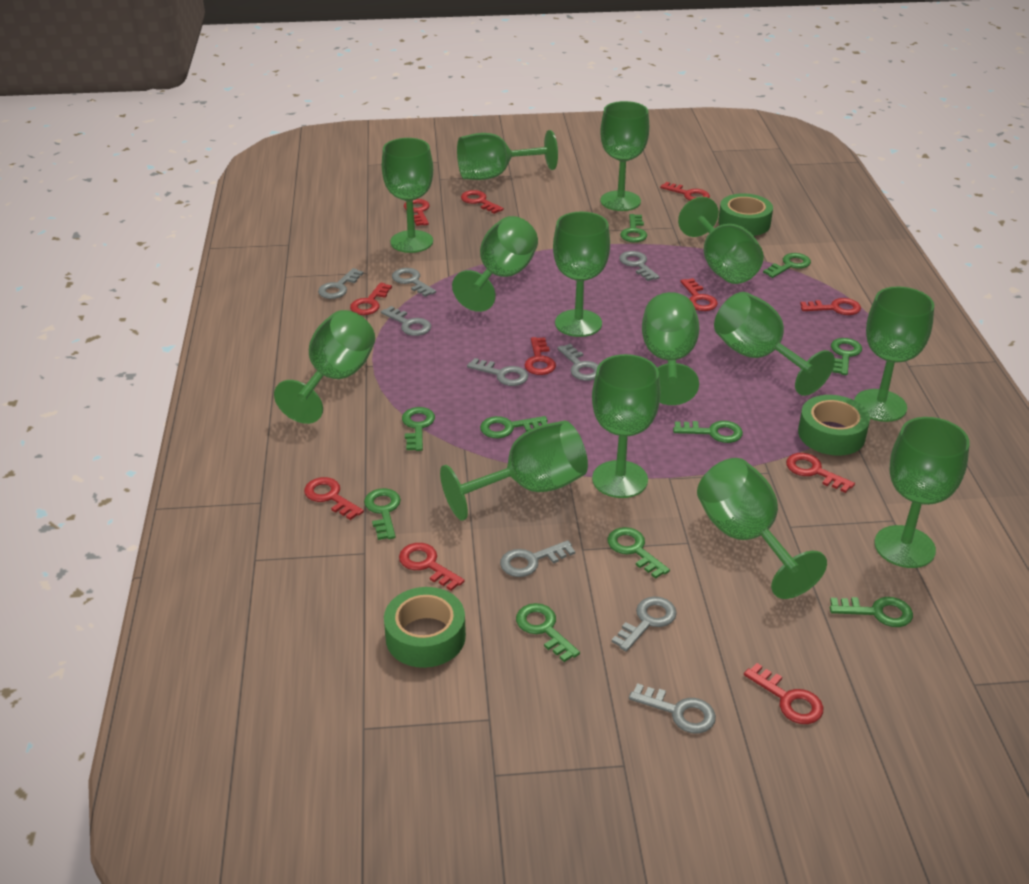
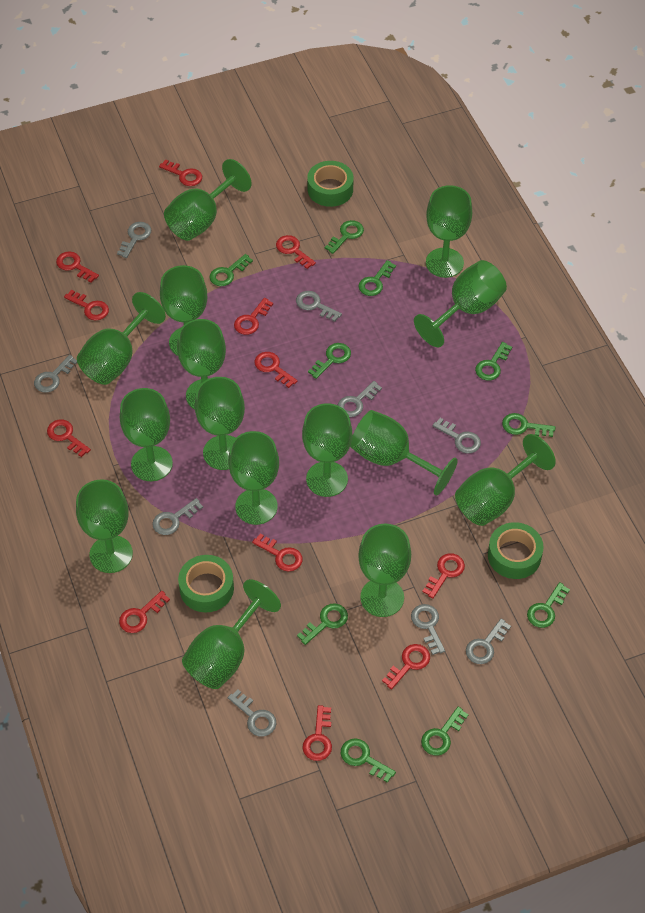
green goblet: 14 -> 15
red key: 11 -> 12

